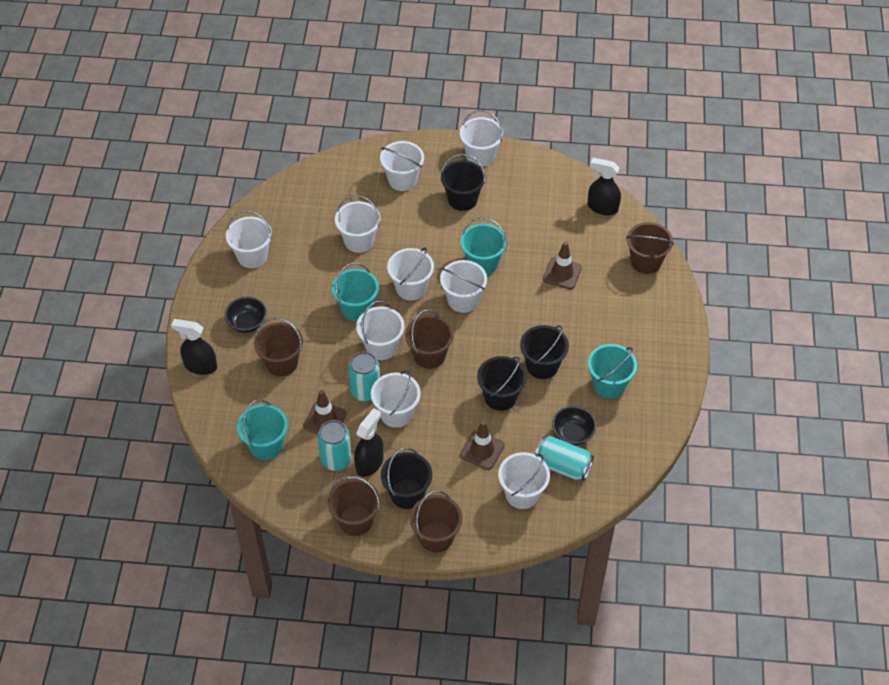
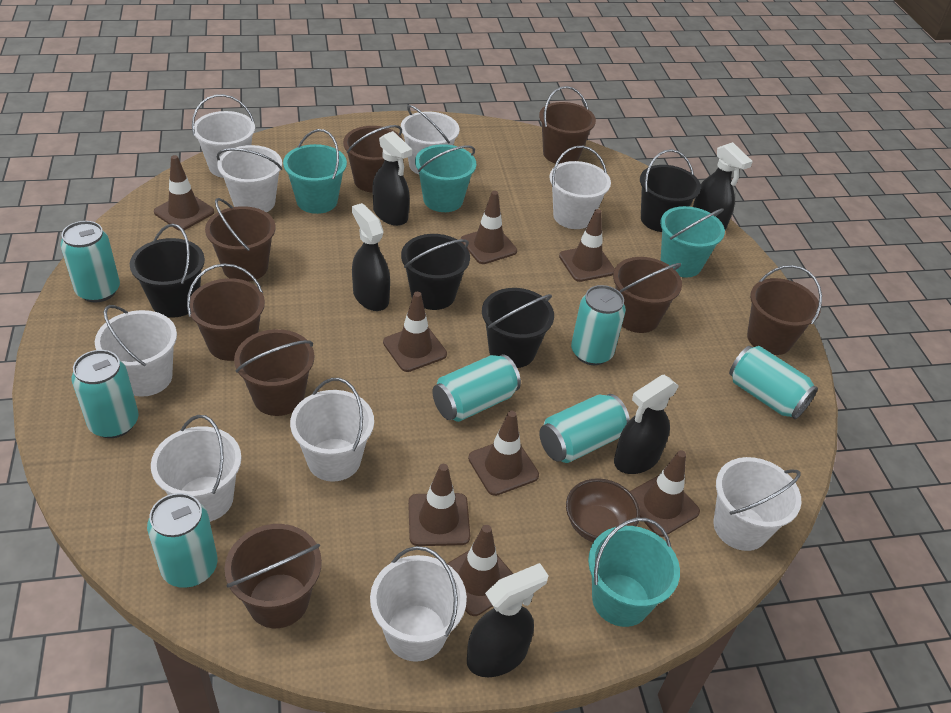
black bowl: 2 -> 0
black spray bottle: 3 -> 5
brown bowl: 0 -> 1
brown bucket: 5 -> 8
brown traffic cone: 3 -> 8
turquoise can: 3 -> 7

